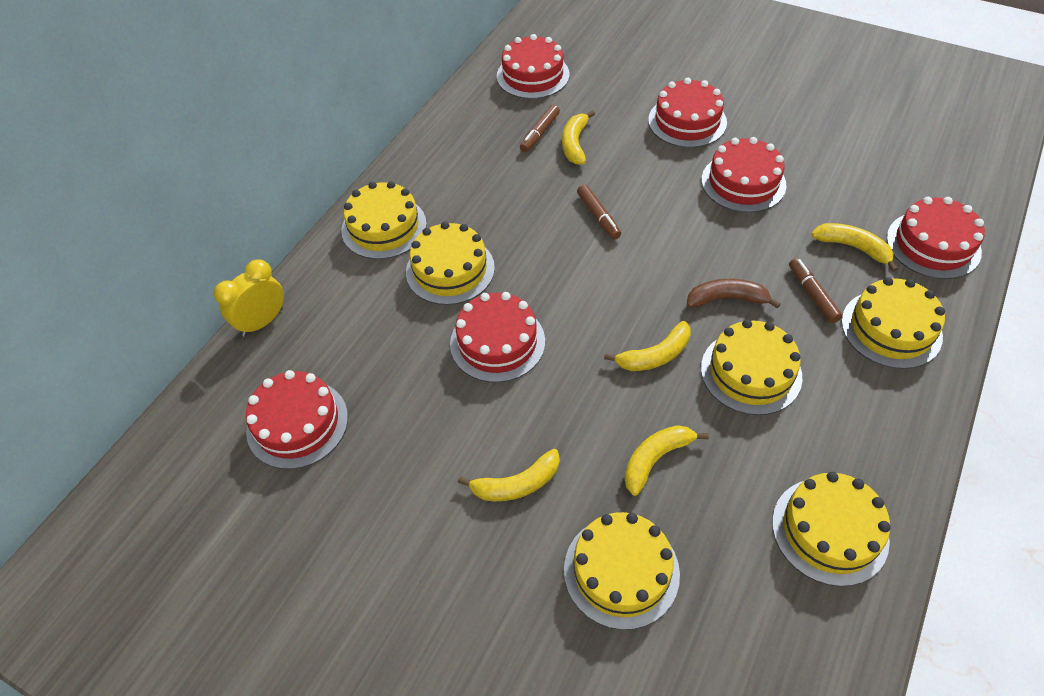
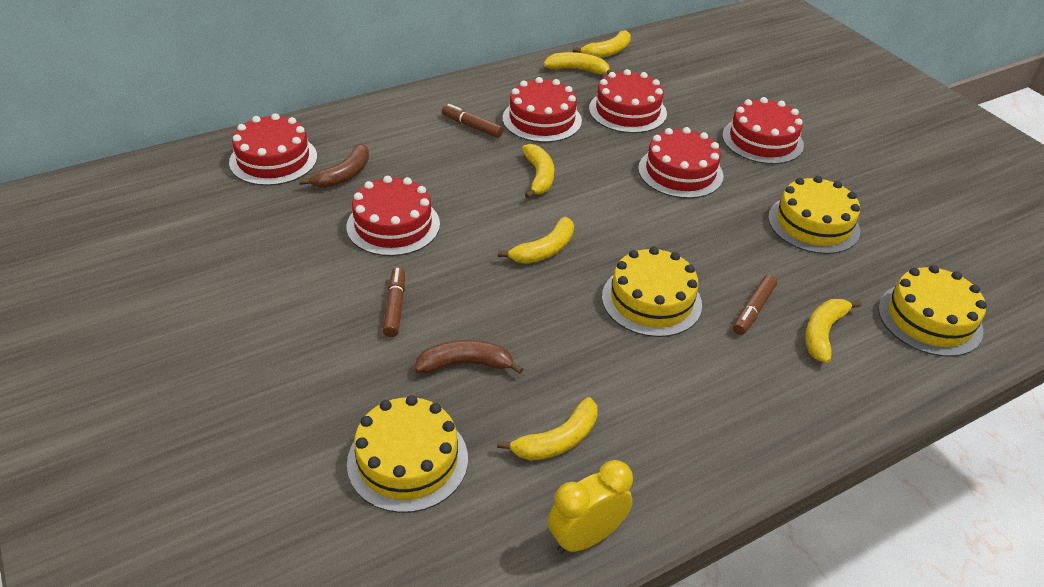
brown banana: 1 -> 2
yellow banana: 5 -> 6
yellow cake: 6 -> 4

